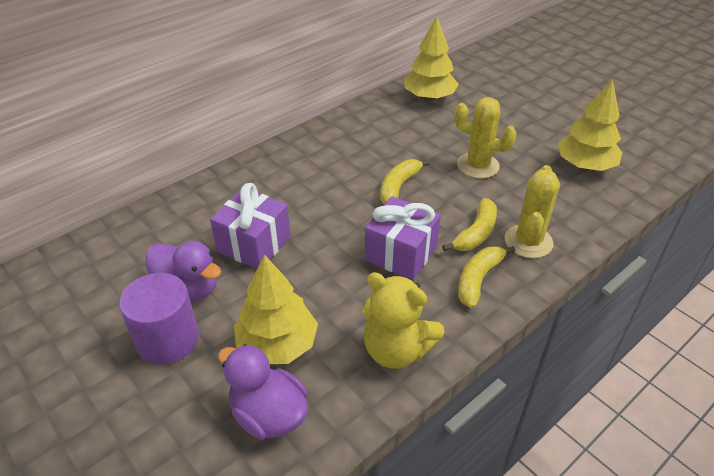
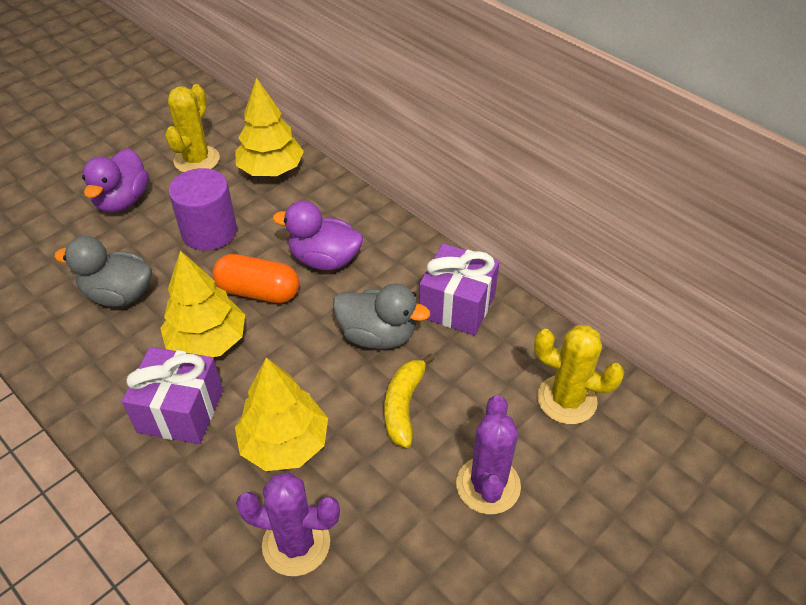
grey duck: 0 -> 2
orange capsule: 0 -> 1
purple cactus: 0 -> 2
yellow banana: 3 -> 1
yellow teddy bear: 1 -> 0

